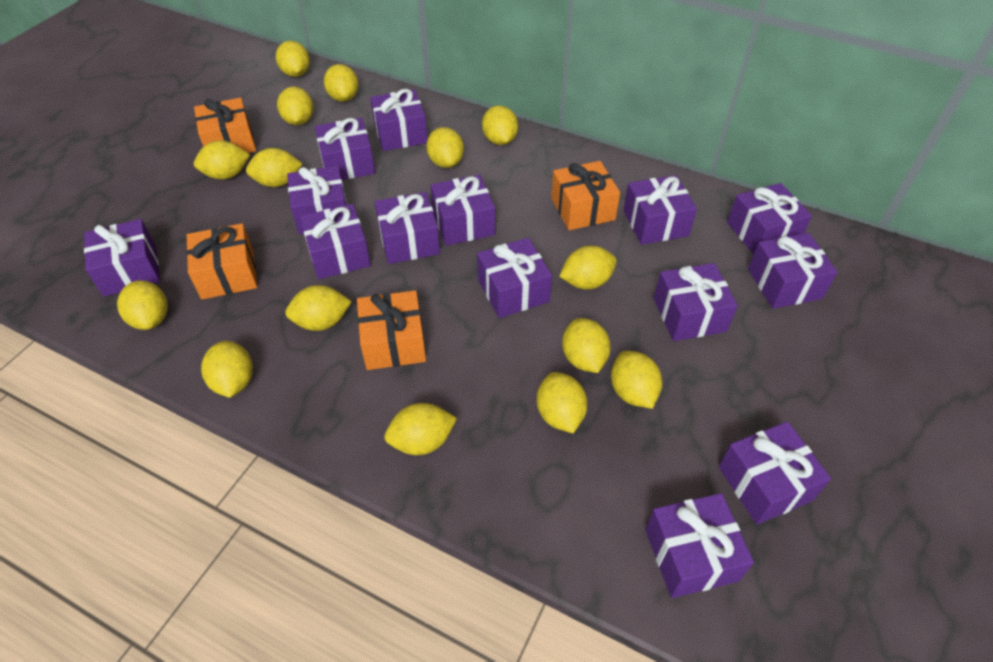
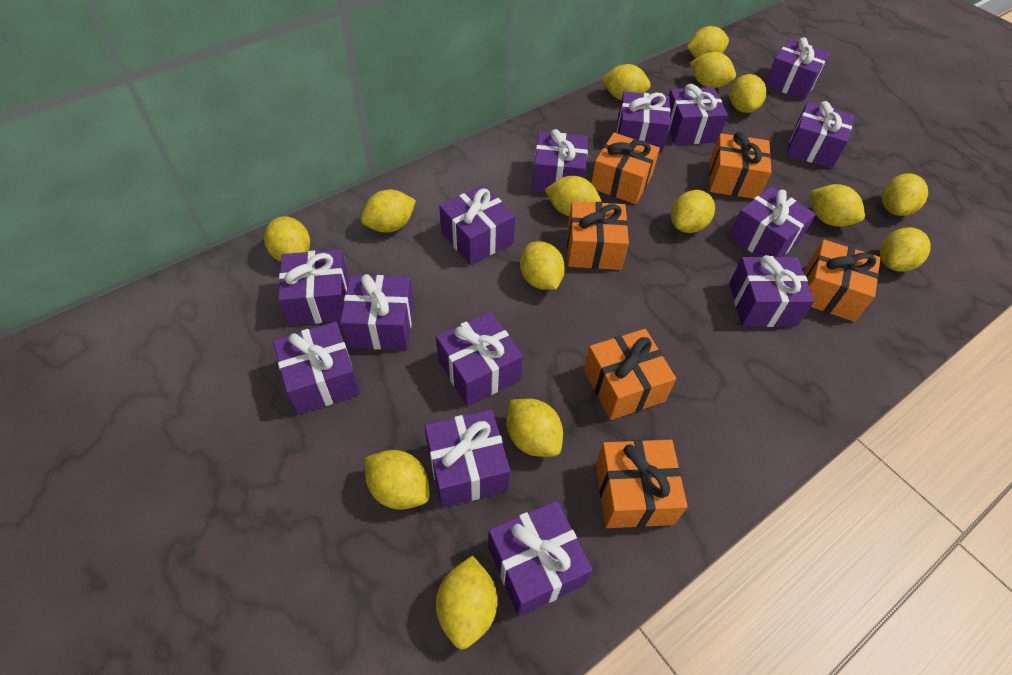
orange gift: 4 -> 6

